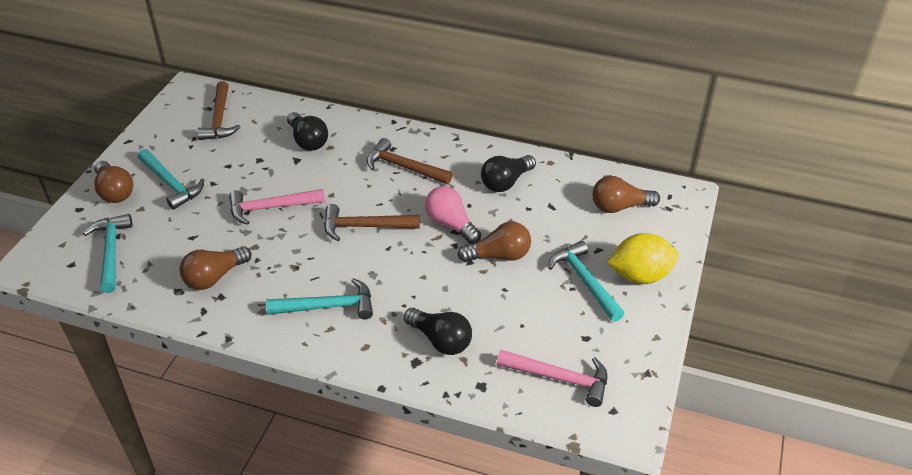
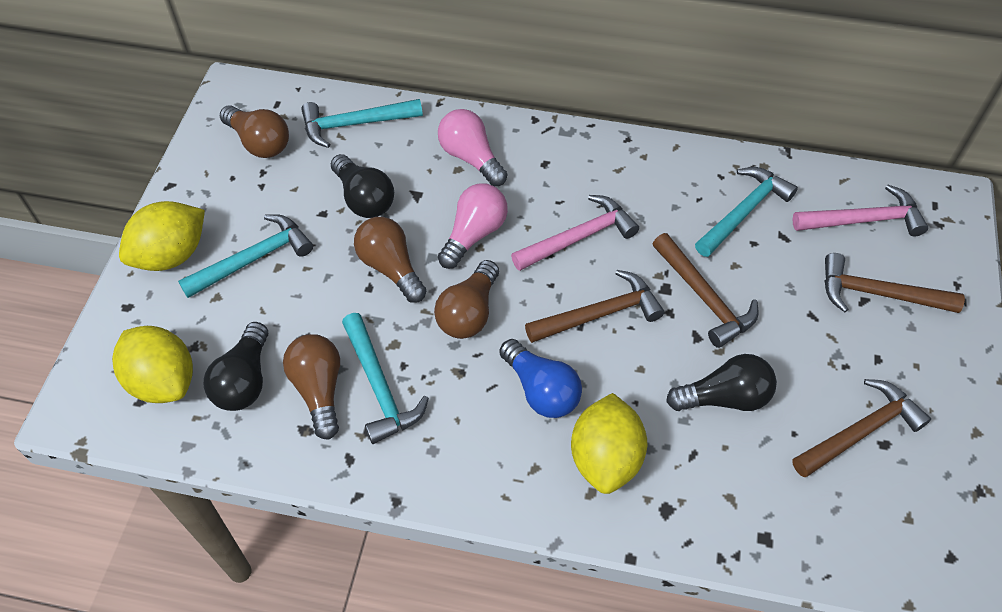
blue light bulb: 0 -> 1
brown hammer: 3 -> 4
pink light bulb: 1 -> 2
yellow lemon: 1 -> 3

